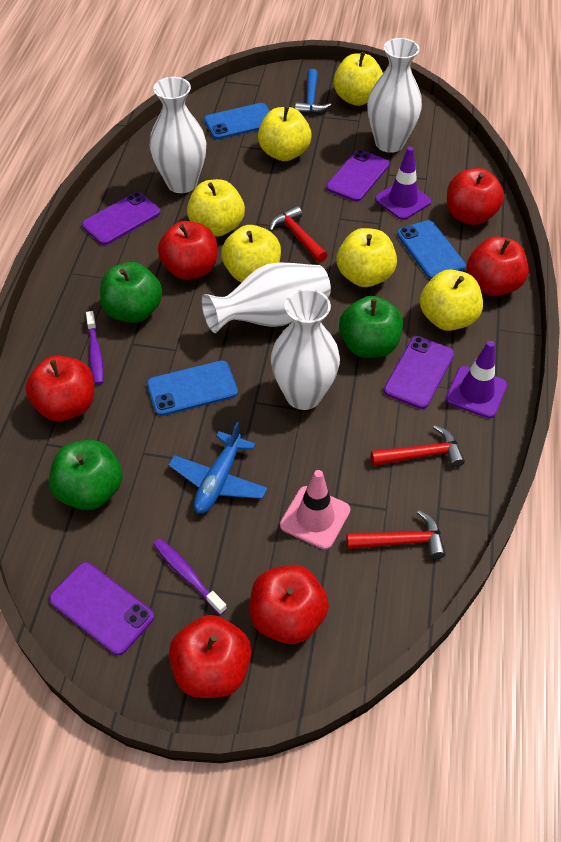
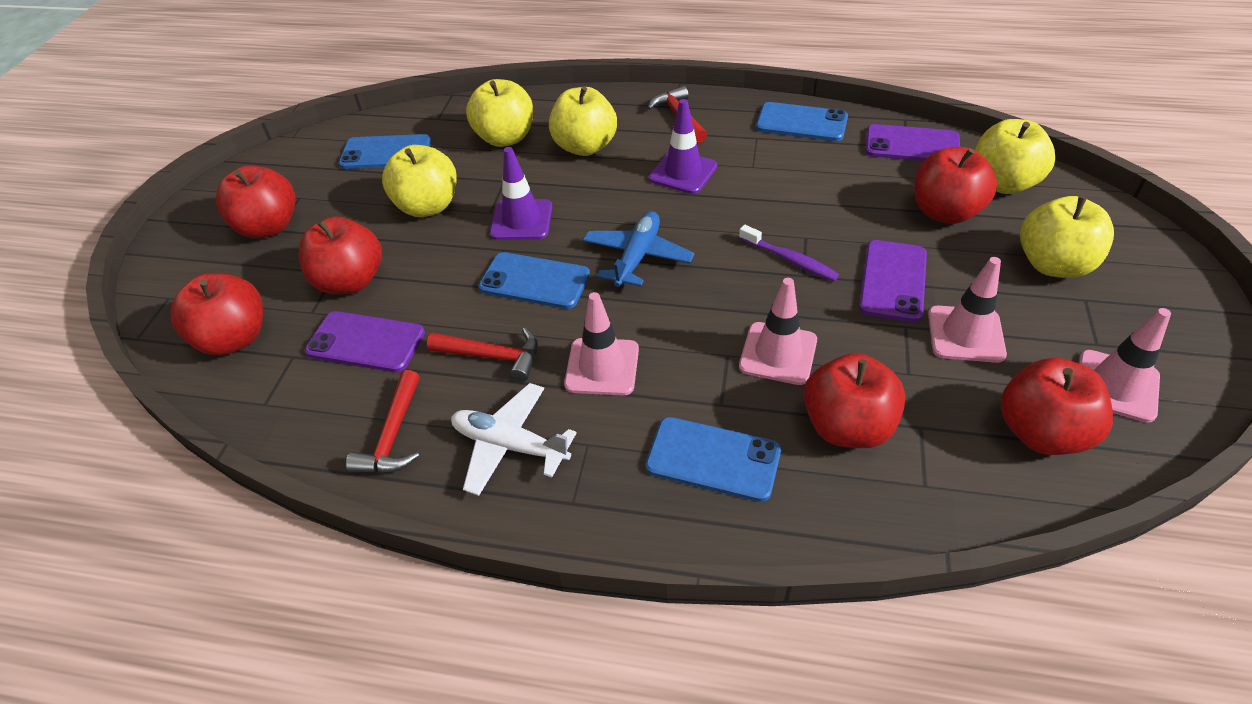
blue hammer: 1 -> 0
blue phone: 3 -> 4
green apple: 3 -> 0
pink traffic cone: 1 -> 4
purple phone: 4 -> 3
purple toothbrush: 2 -> 1
white plane: 0 -> 1
white vase: 4 -> 0
yellow apple: 6 -> 5

